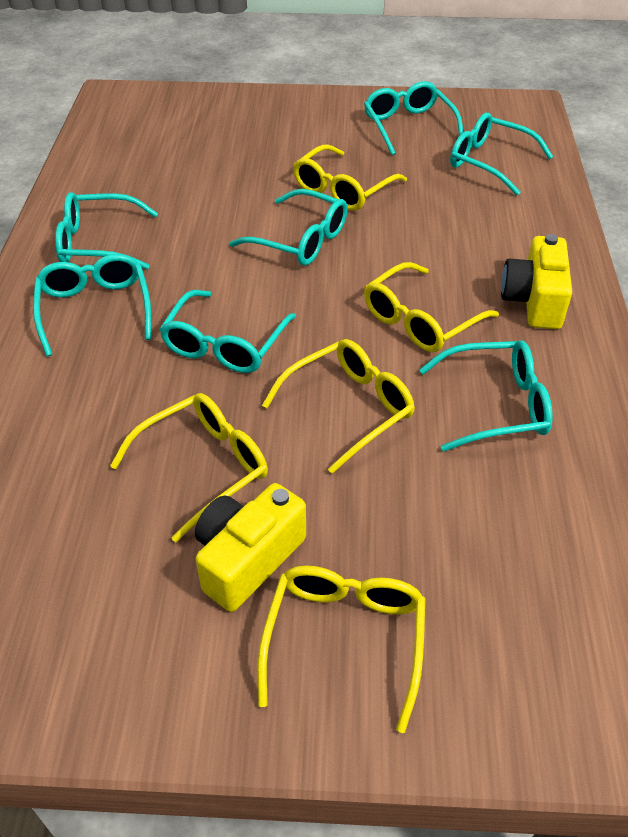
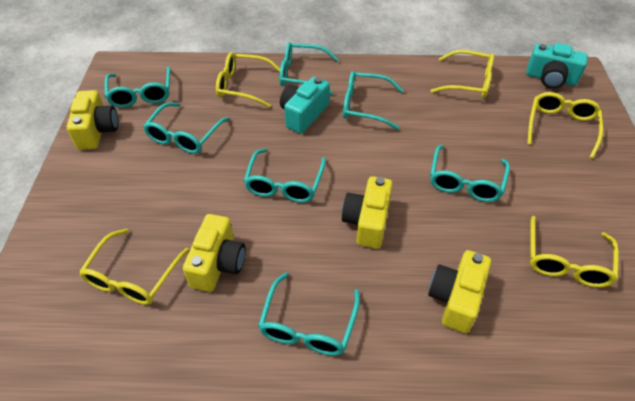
turquoise camera: 0 -> 2
yellow camera: 2 -> 4

